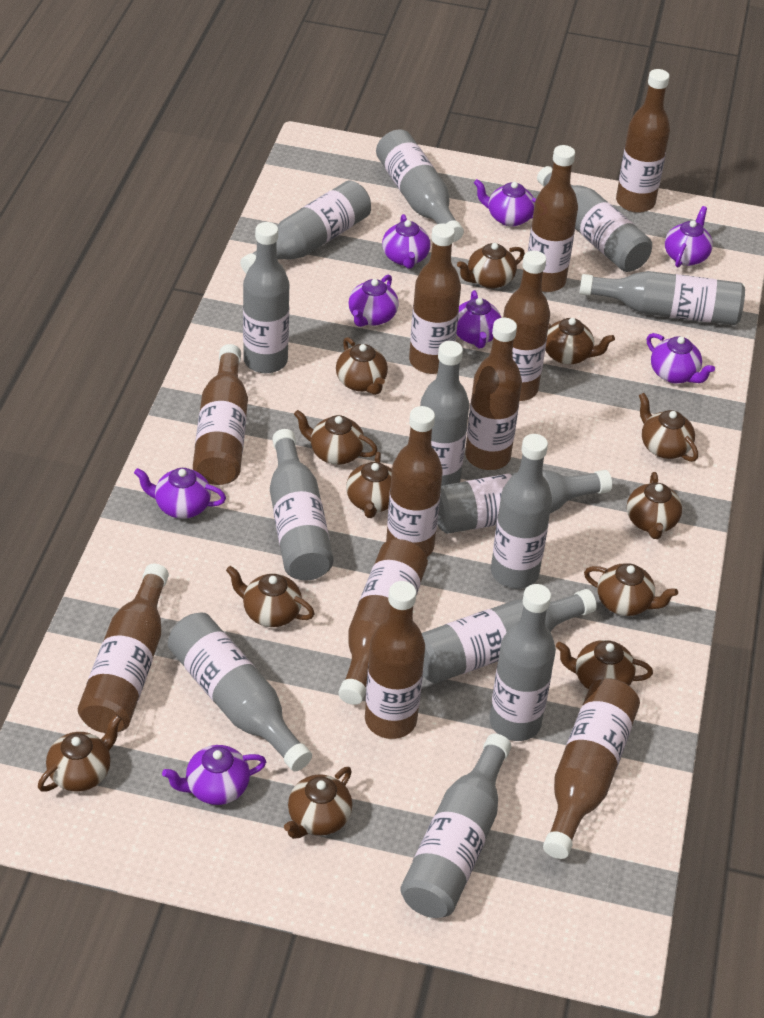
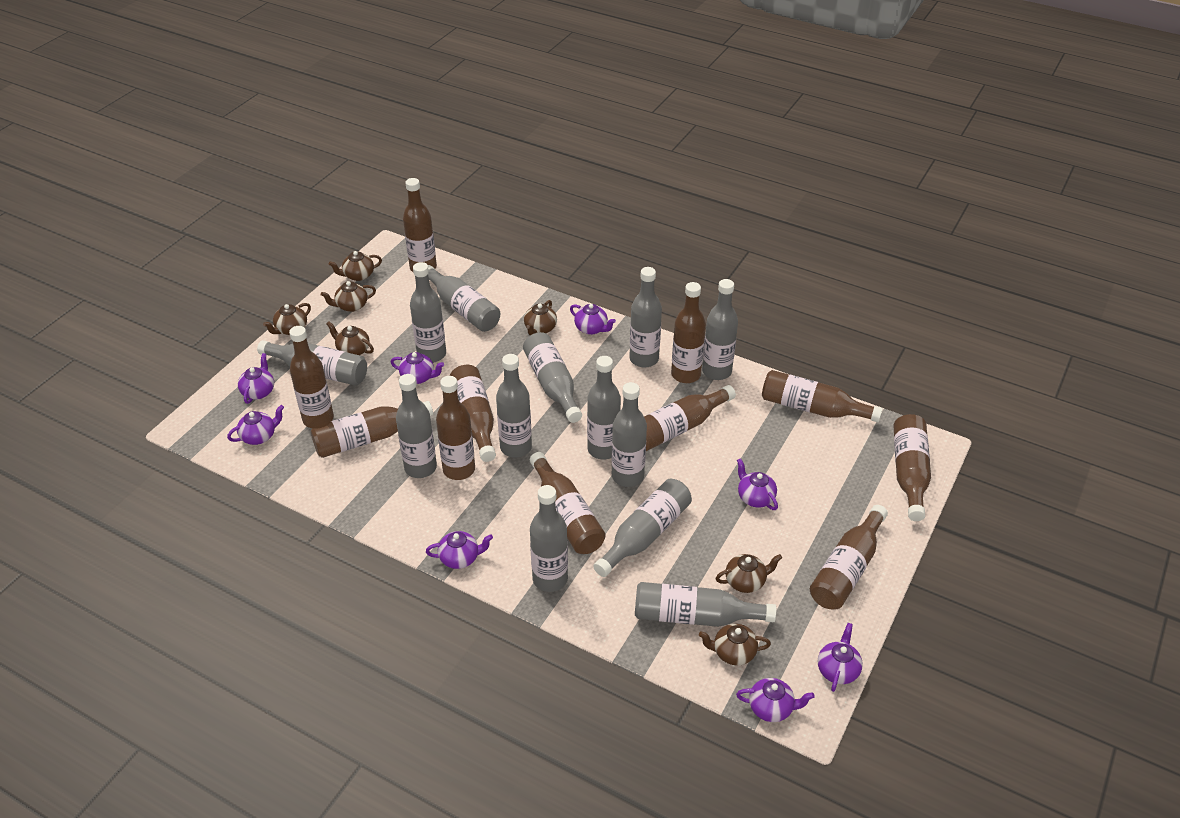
brown teapot: 12 -> 7

